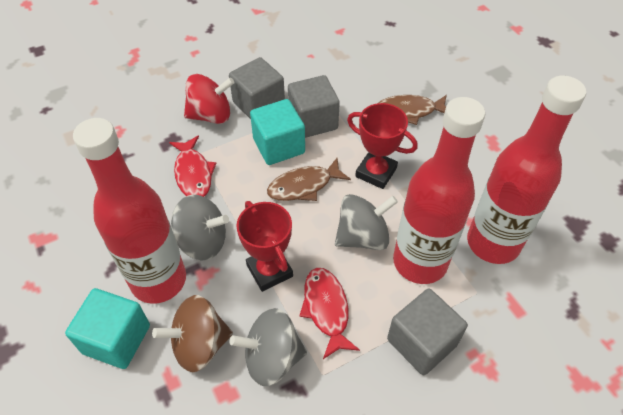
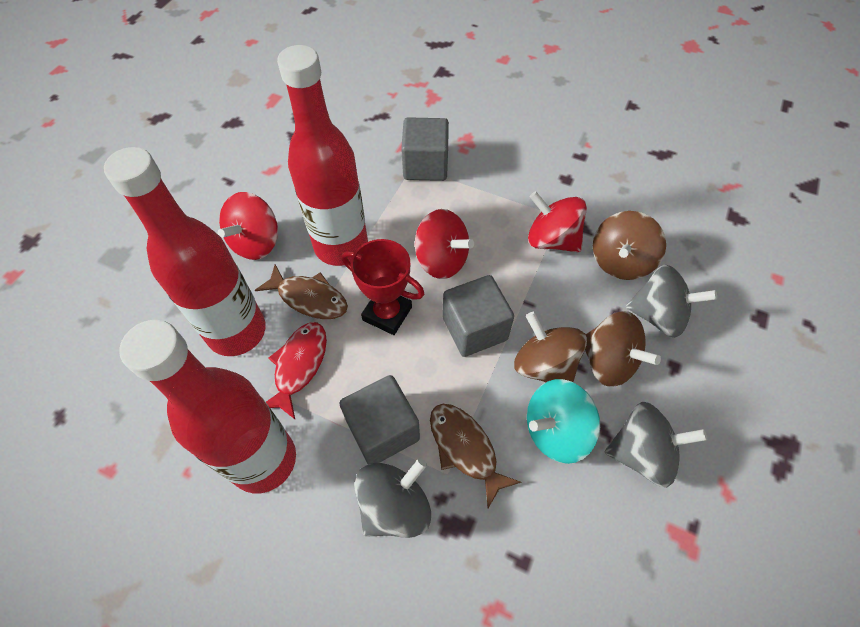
brown spinning top: 1 -> 3
red fish: 2 -> 1
red spinning top: 1 -> 3
red trophy: 2 -> 1
turquoise cube: 2 -> 0
turquoise spinning top: 0 -> 1

